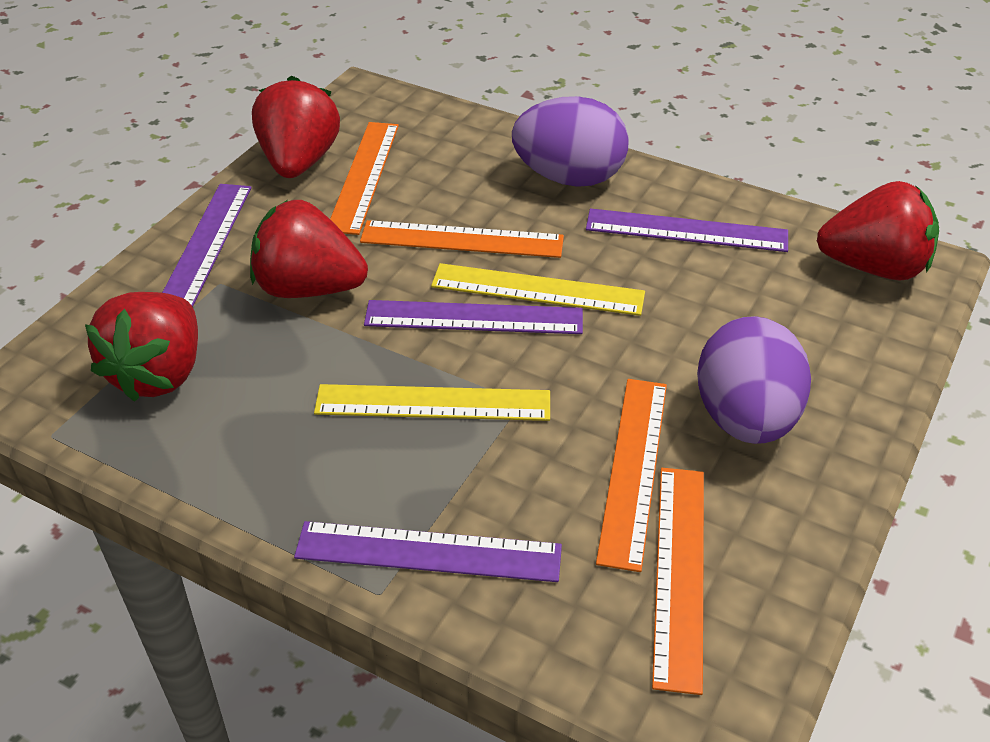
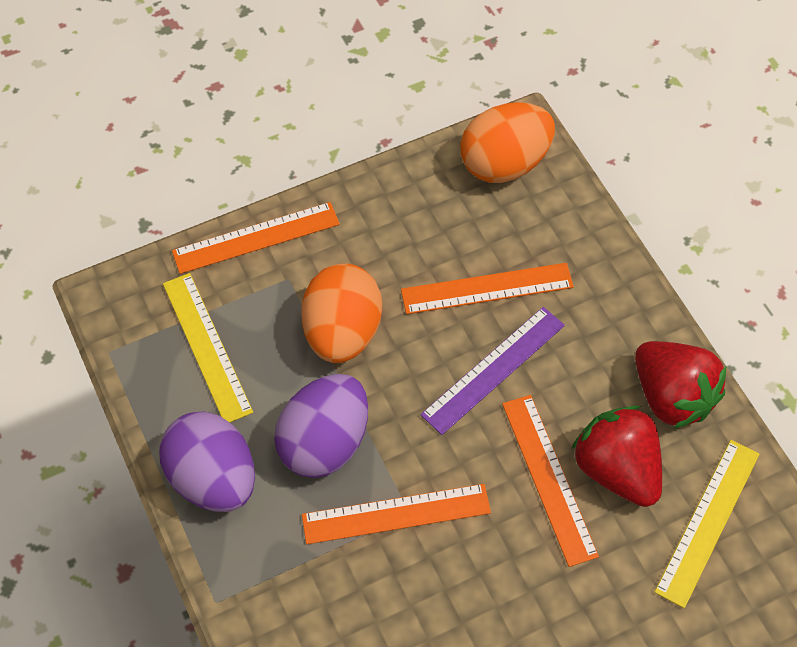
orange egg: 0 -> 2
purple ruler: 4 -> 1
red strawberry: 4 -> 2

